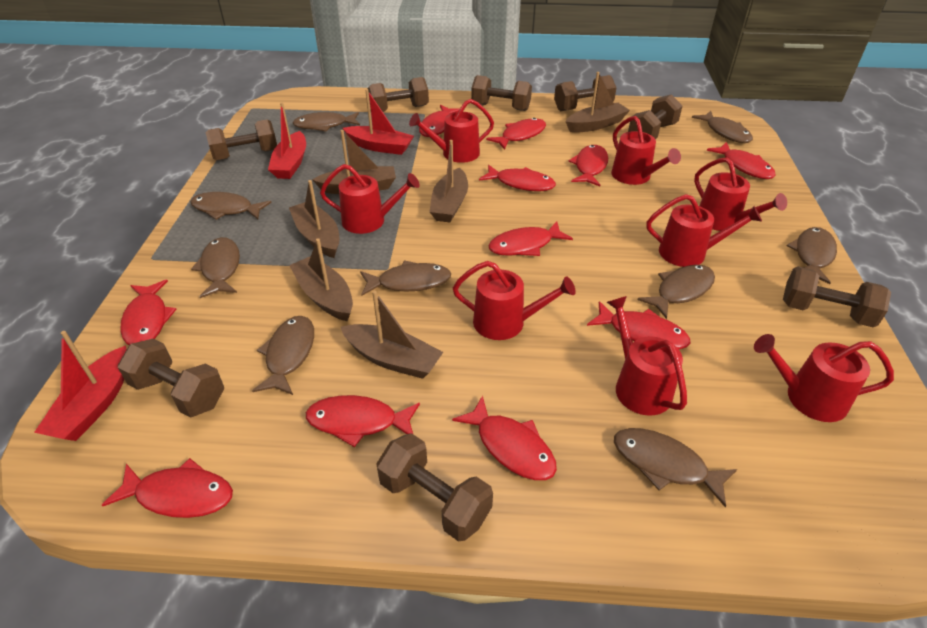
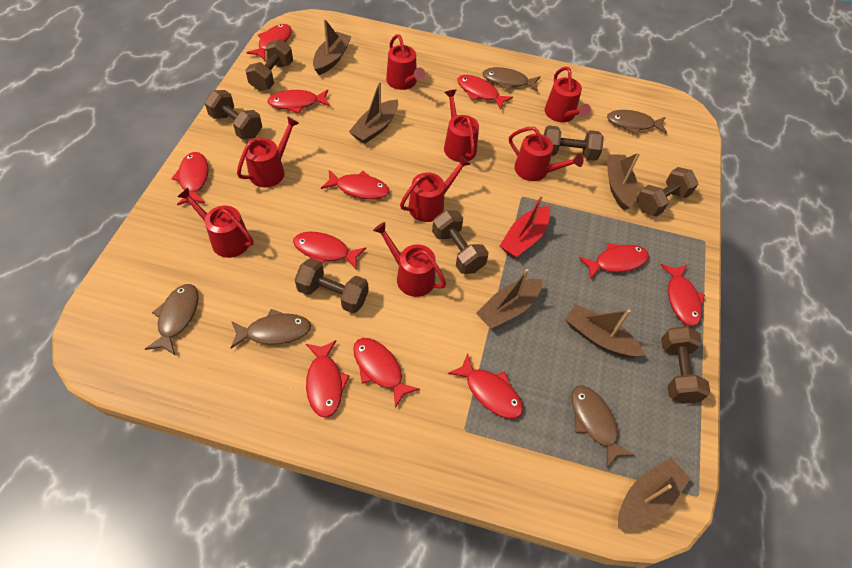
brown dumbbell: 8 -> 7
brown fish: 9 -> 5
red boat: 3 -> 1

